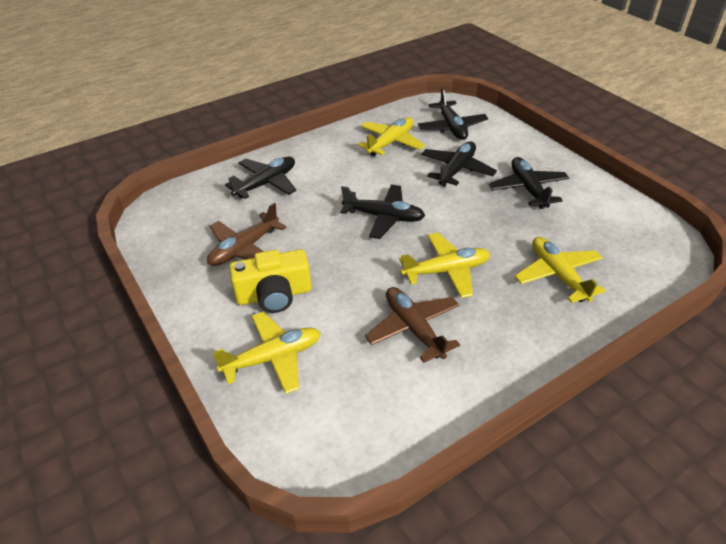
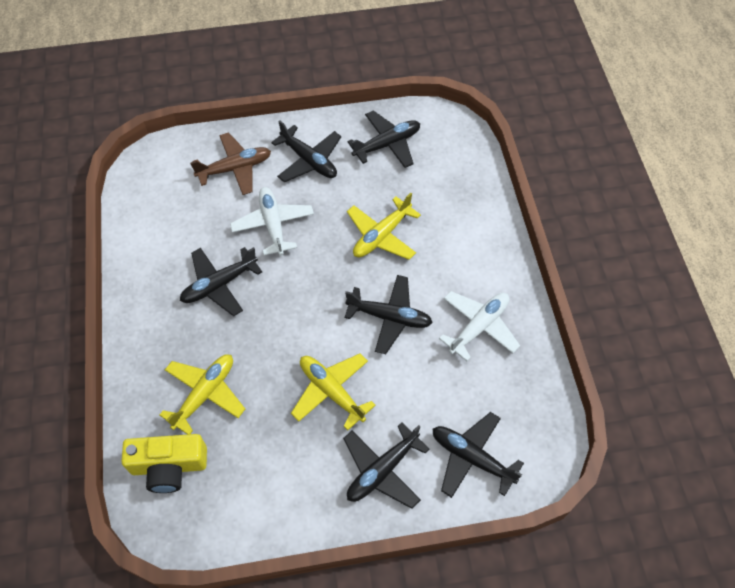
black plane: 5 -> 6
brown plane: 2 -> 1
white plane: 0 -> 2
yellow plane: 4 -> 3

